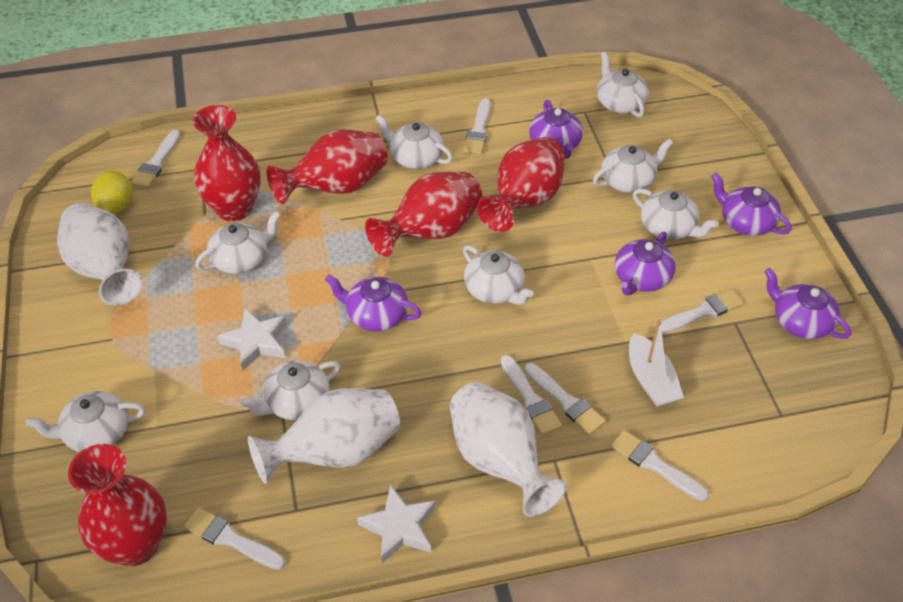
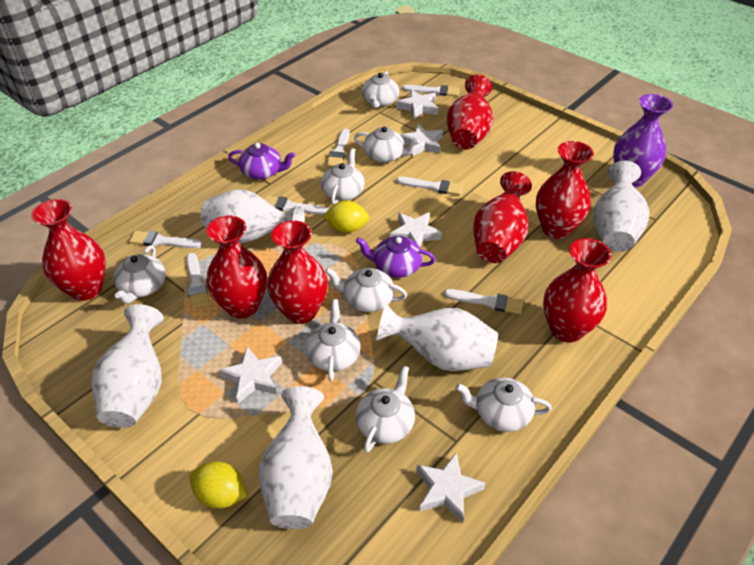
purple teapot: 5 -> 2
purple vase: 0 -> 1
red vase: 5 -> 7
white boat: 1 -> 0
white star: 2 -> 5
white vase: 3 -> 5
yellow lemon: 1 -> 2

